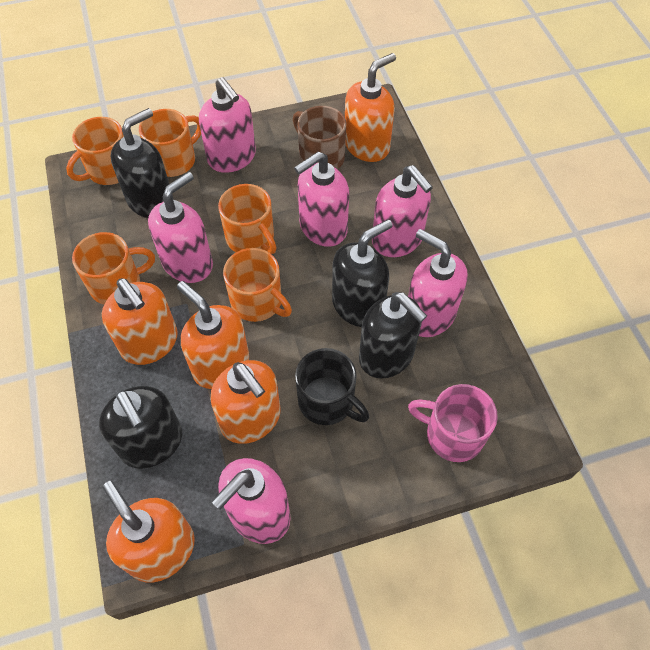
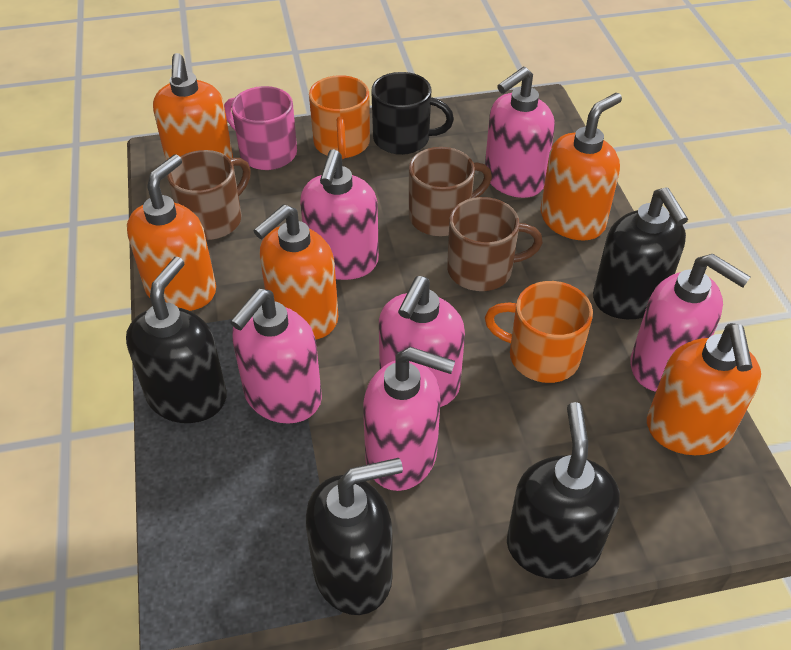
brown mug: 1 -> 3
orange mug: 5 -> 2

